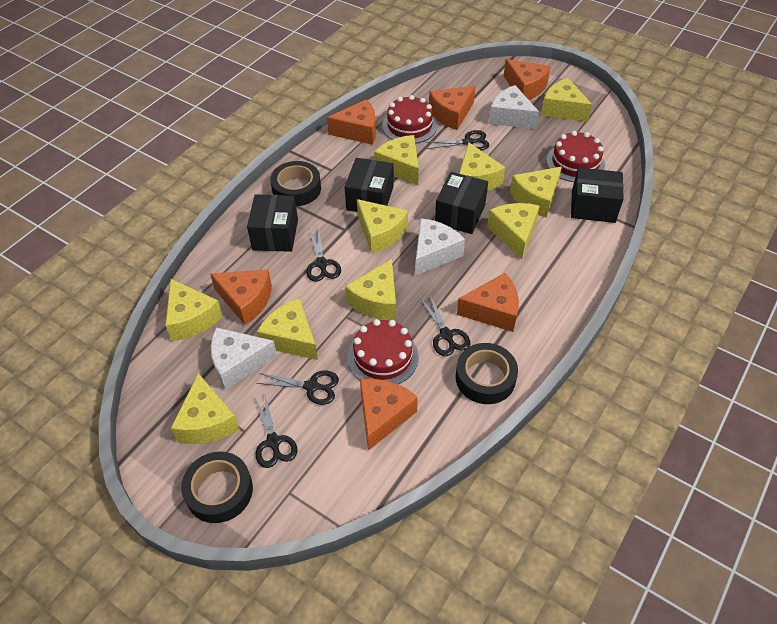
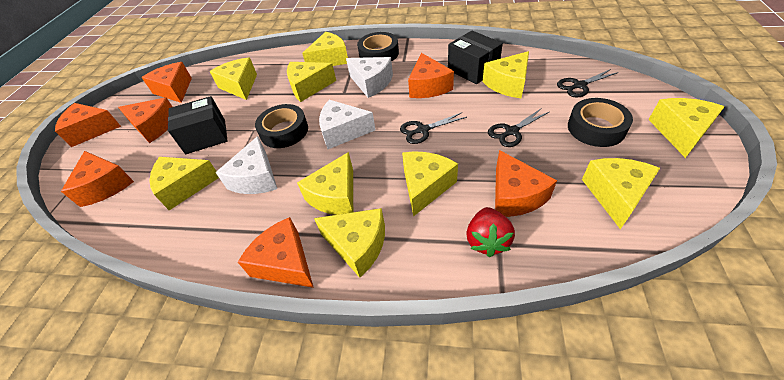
black box: 4 -> 2
black scissors: 5 -> 3
orange cheese: 6 -> 7
red cake: 3 -> 0
red strawberry: 0 -> 1

